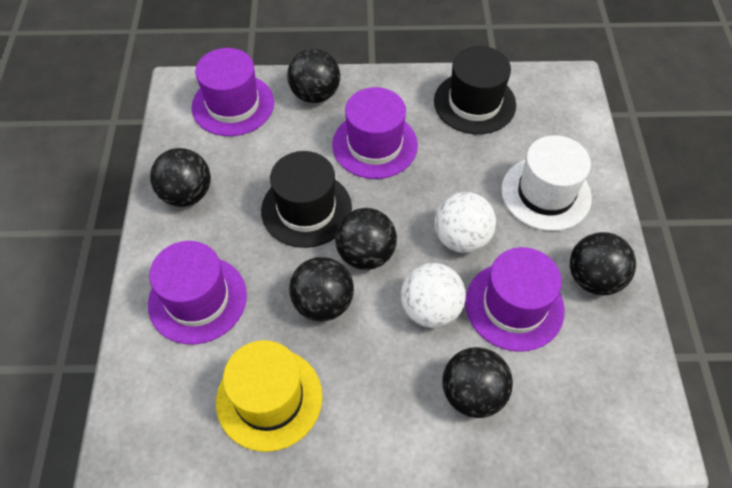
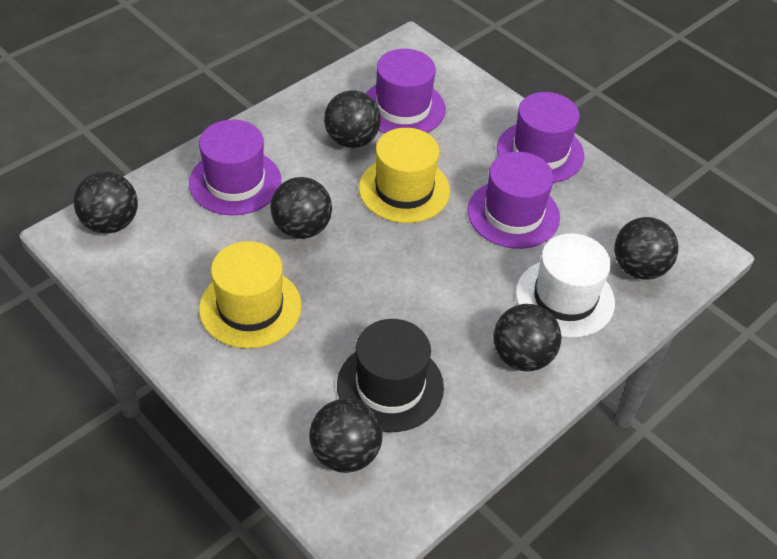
black hat: 2 -> 1
white ball: 2 -> 0
yellow hat: 1 -> 2

